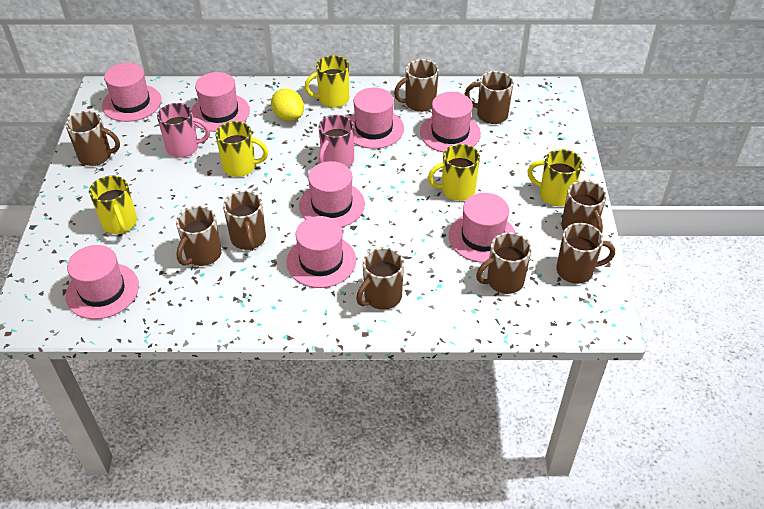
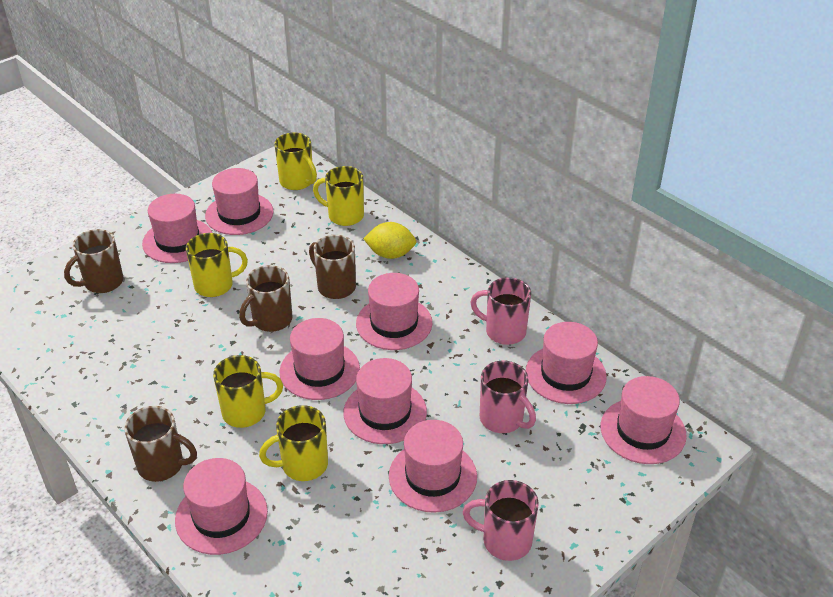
brown mug: 9 -> 4
pink hat: 8 -> 9
pink mug: 2 -> 3

